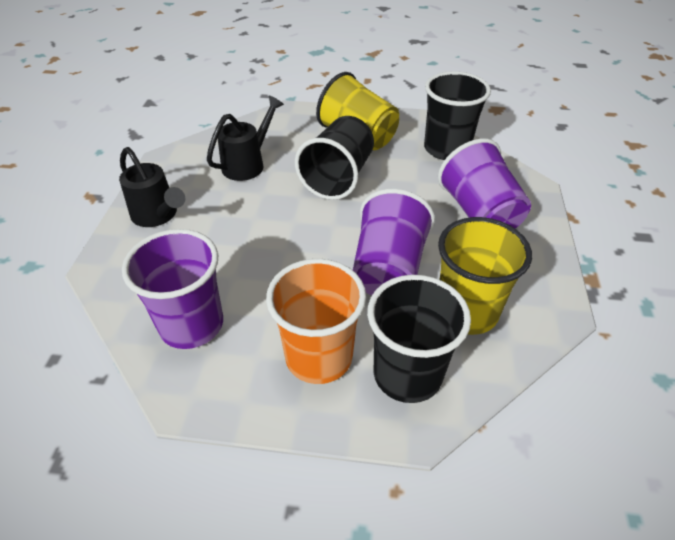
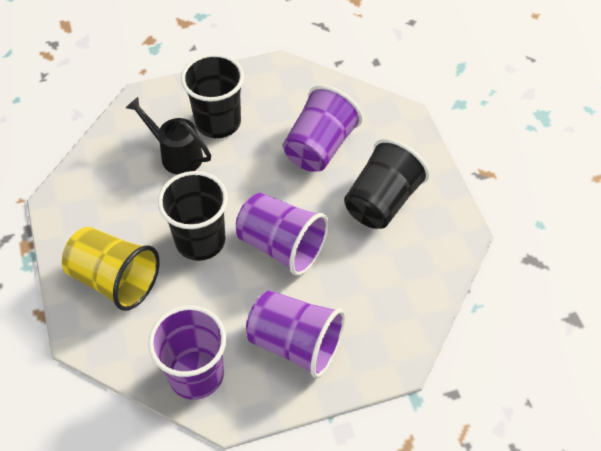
black watering can: 2 -> 1
orange cup: 1 -> 0
purple cup: 3 -> 4
yellow cup: 2 -> 1

